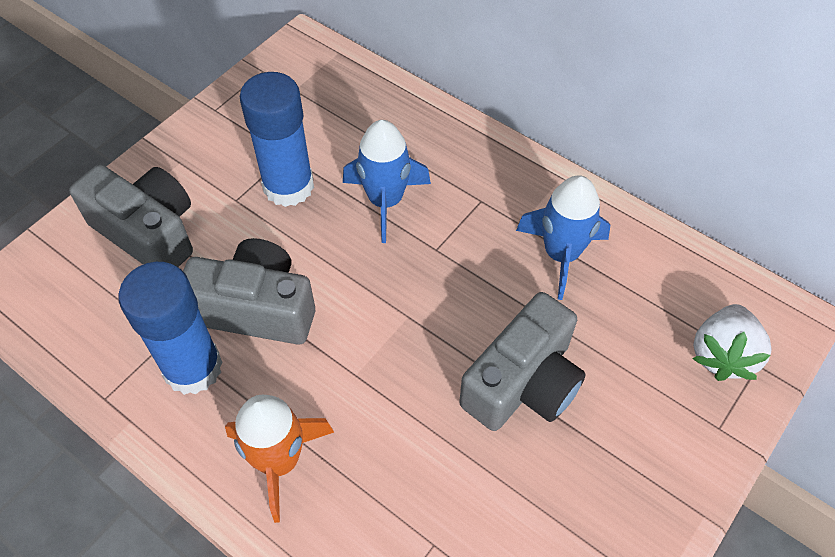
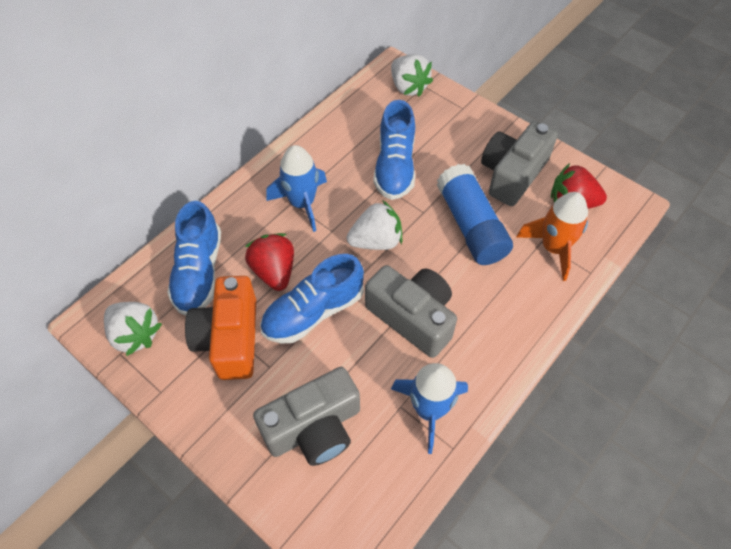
blue glue stick: 2 -> 1
blue shoe: 0 -> 3
orange camera: 0 -> 1
red strawberry: 0 -> 2
white strawberry: 1 -> 3

